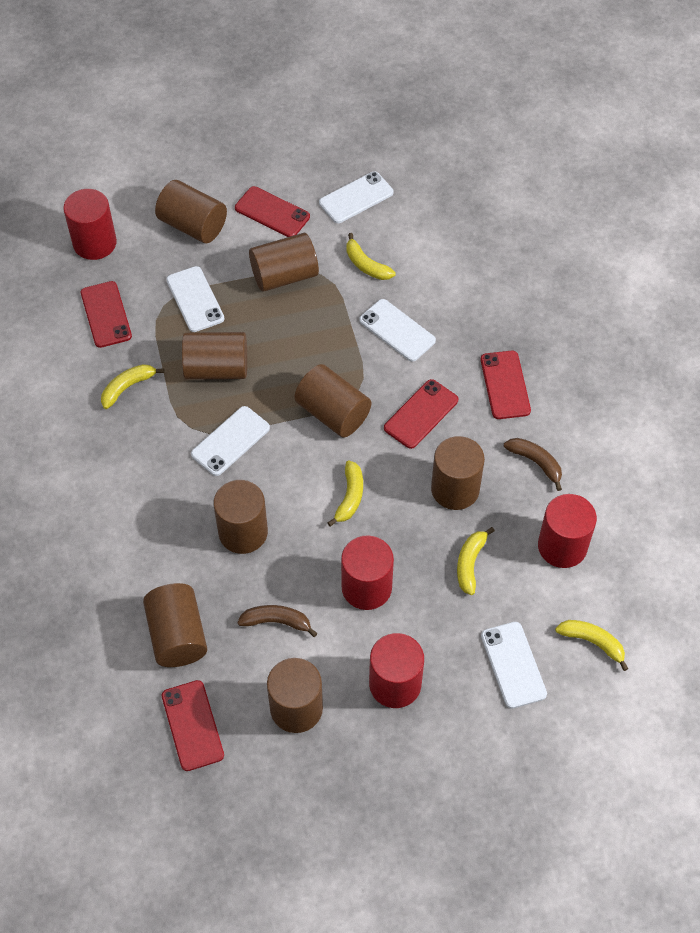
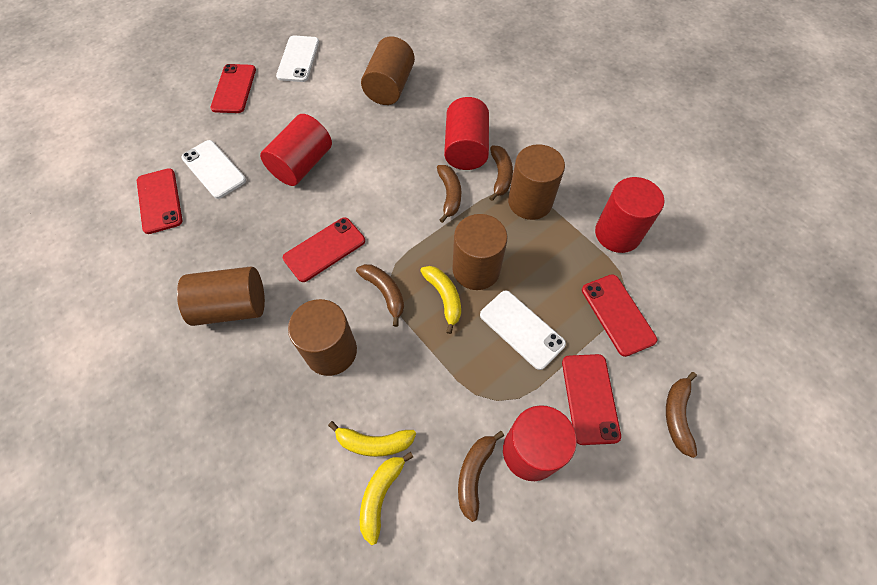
brown banana: 2 -> 5
brown cylinder: 8 -> 5
white phone: 5 -> 3
yellow banana: 5 -> 3

